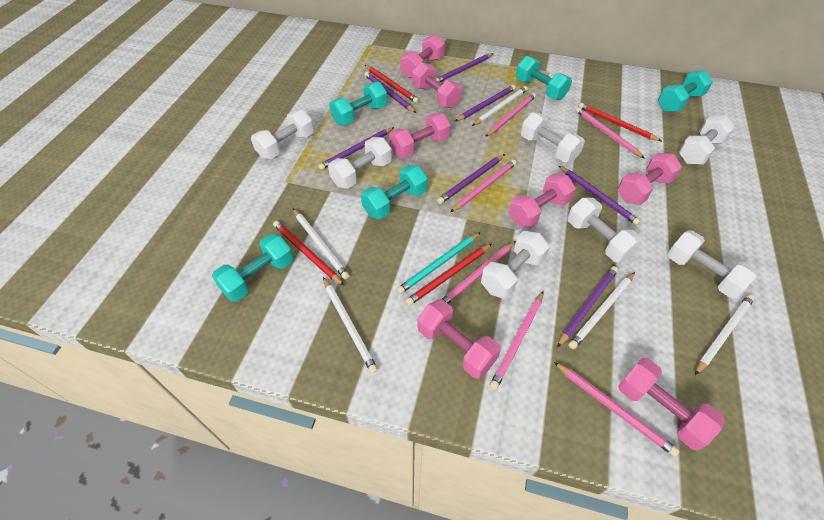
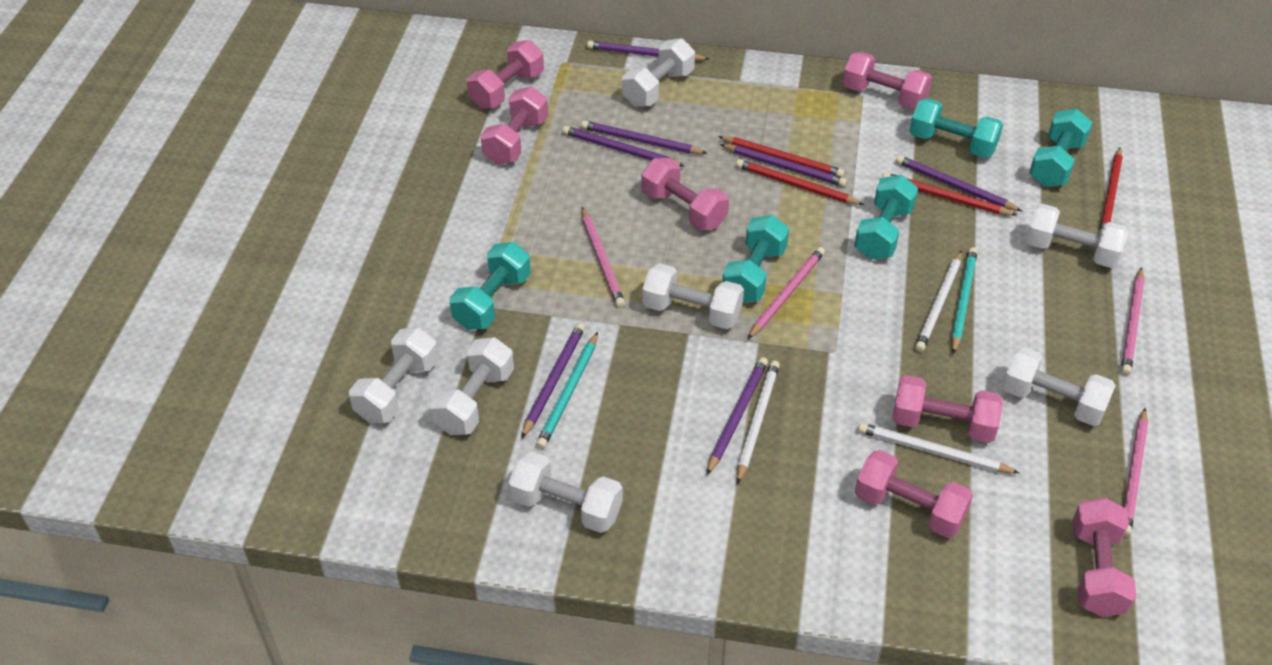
pink pencil: 6 -> 4
turquoise pencil: 1 -> 2
white pencil: 5 -> 3

